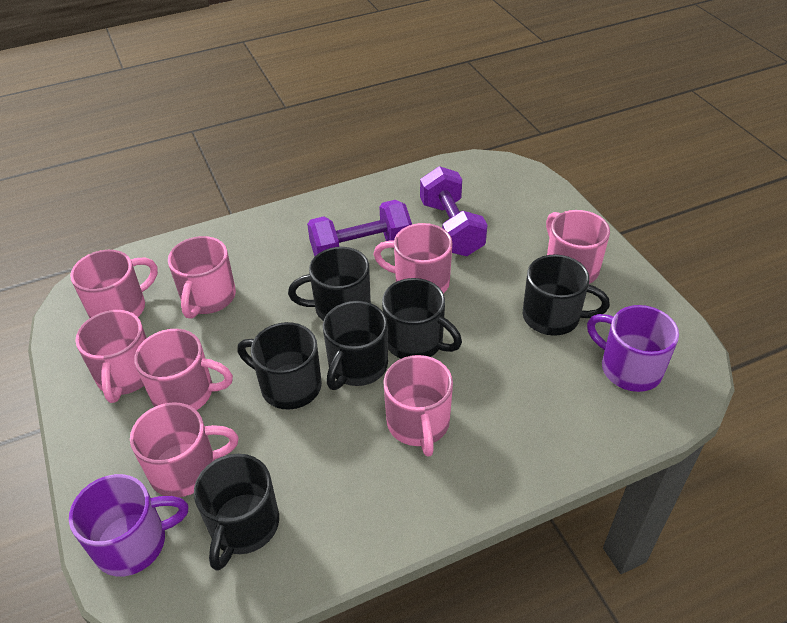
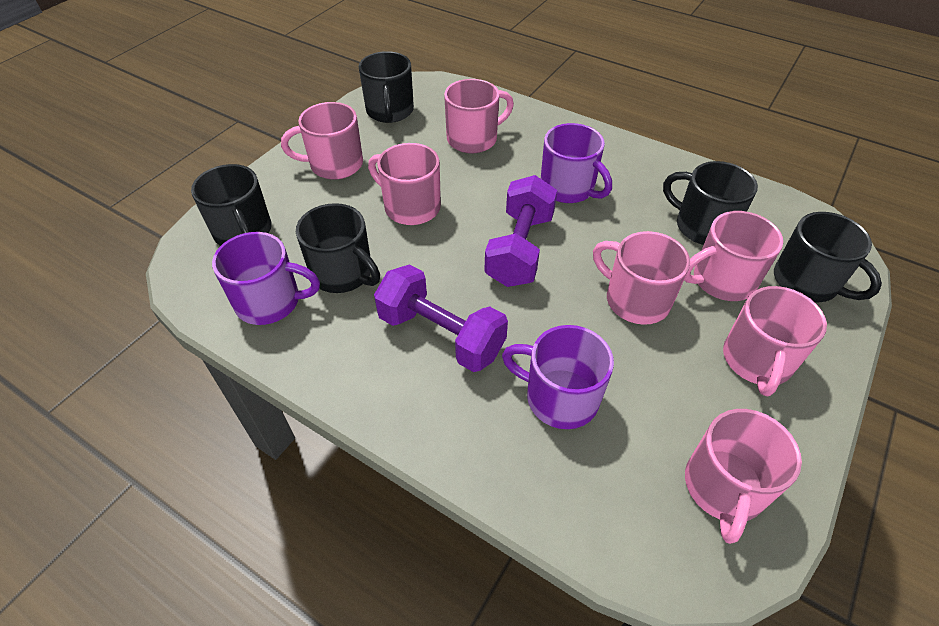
black mug: 6 -> 5
pink mug: 8 -> 7
purple mug: 2 -> 3

